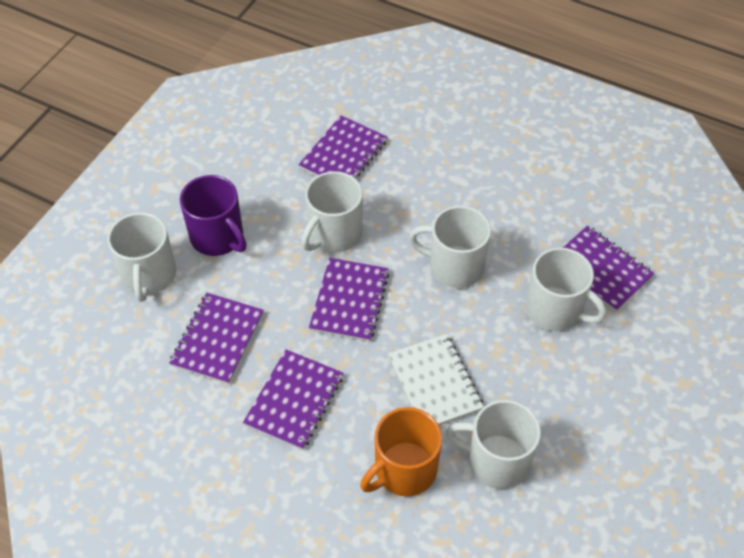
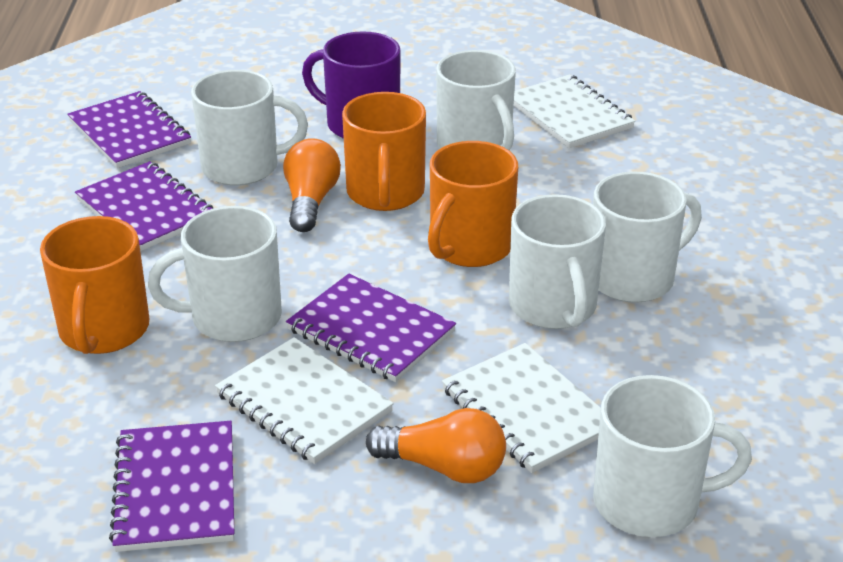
orange light bulb: 0 -> 2
orange mug: 1 -> 3
purple notebook: 5 -> 4
white mug: 5 -> 6
white notebook: 1 -> 3

